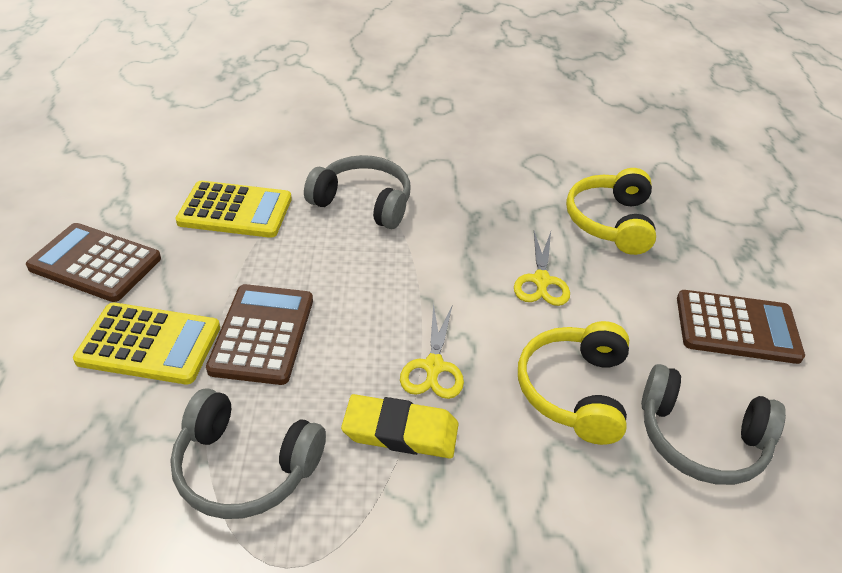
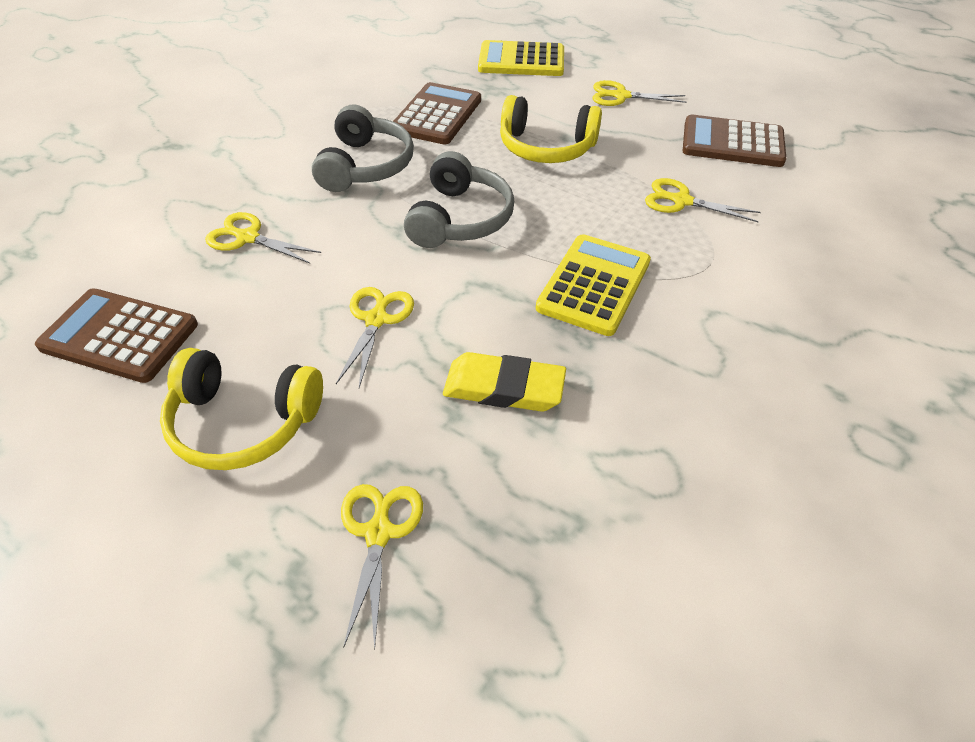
grey headphones: 3 -> 2
yellow scissors: 2 -> 5

